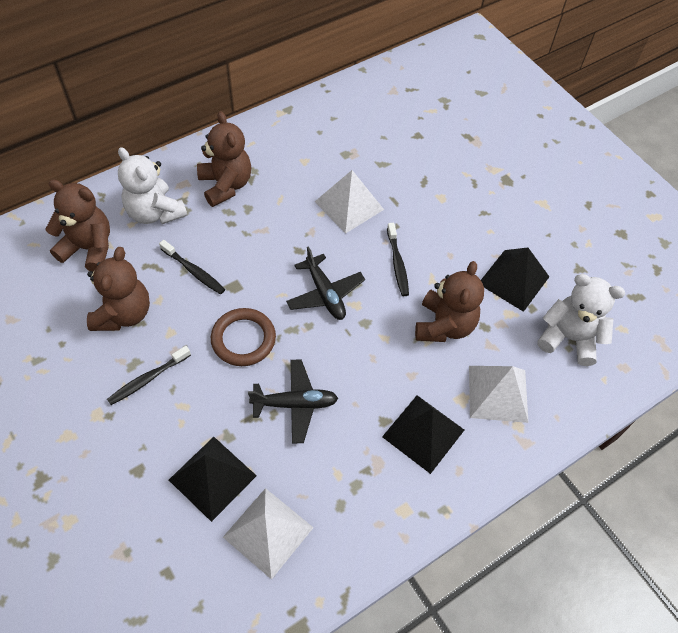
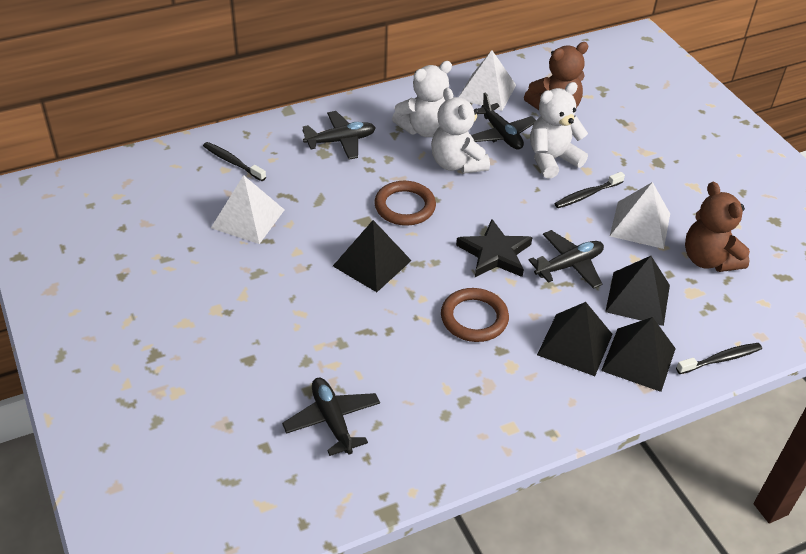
black plane: 2 -> 4
black pyramid: 3 -> 4
black star: 0 -> 1
brown ring: 1 -> 2
brown teddy bear: 4 -> 2
white teddy bear: 2 -> 3

